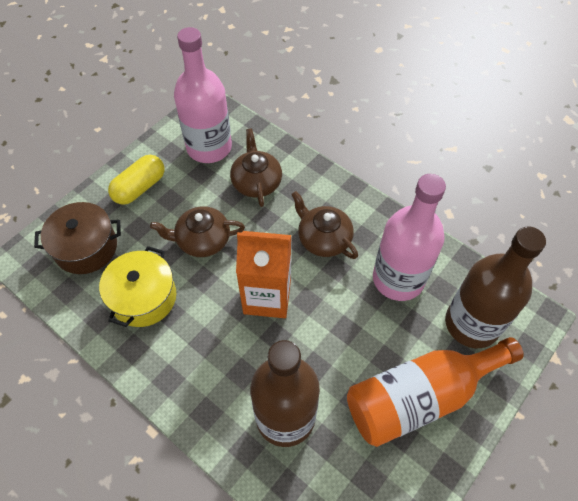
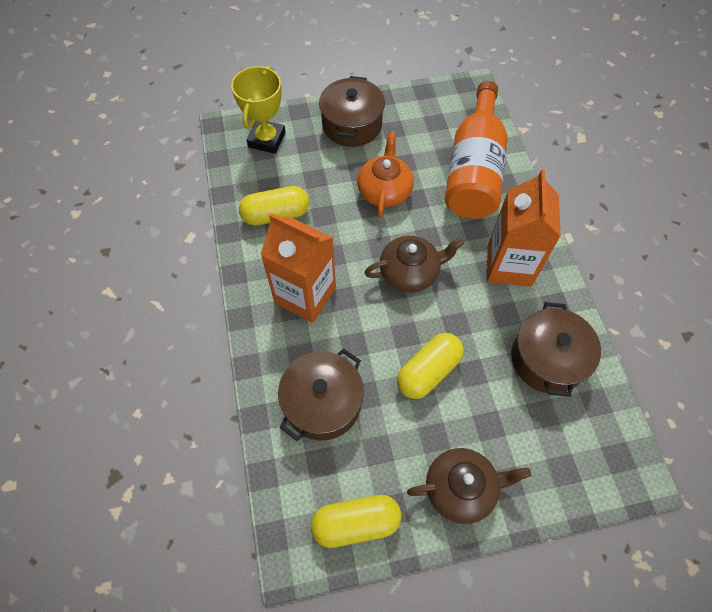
brown bottle: 2 -> 0
brown pot: 1 -> 3
brown teapot: 3 -> 2
orange carton: 1 -> 2
orange teapot: 0 -> 1
pink bottle: 2 -> 0
yellow capsule: 1 -> 3
yellow pot: 1 -> 0
yellow trophy: 0 -> 1

